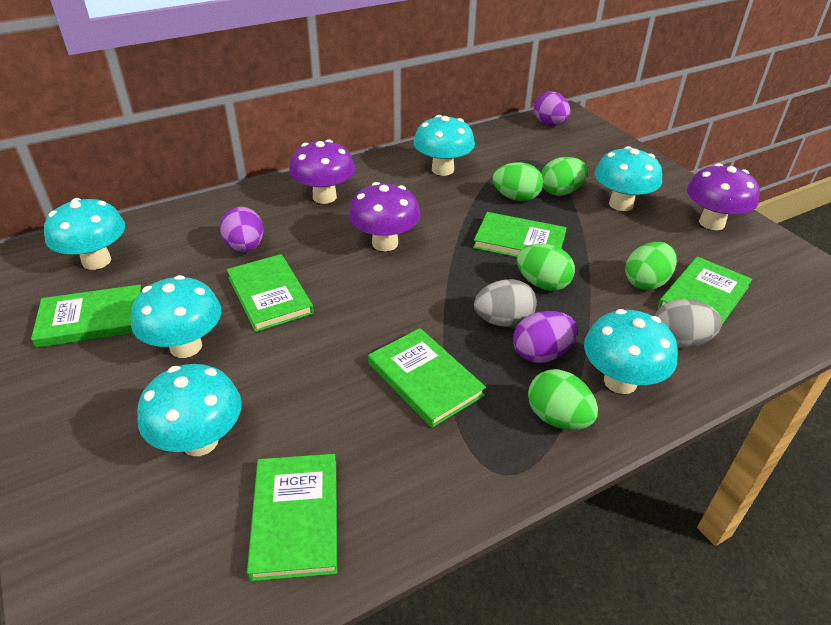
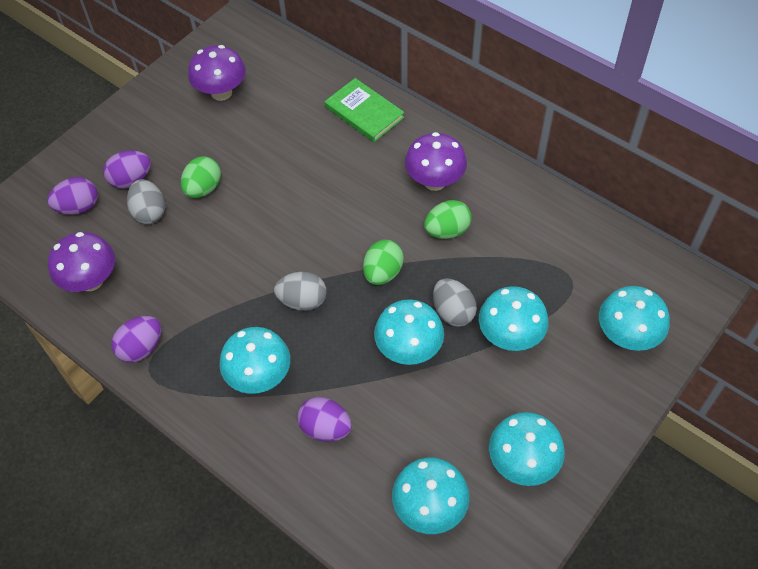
green book: 6 -> 1
green egg: 5 -> 3
grey egg: 2 -> 3
purple egg: 3 -> 4

